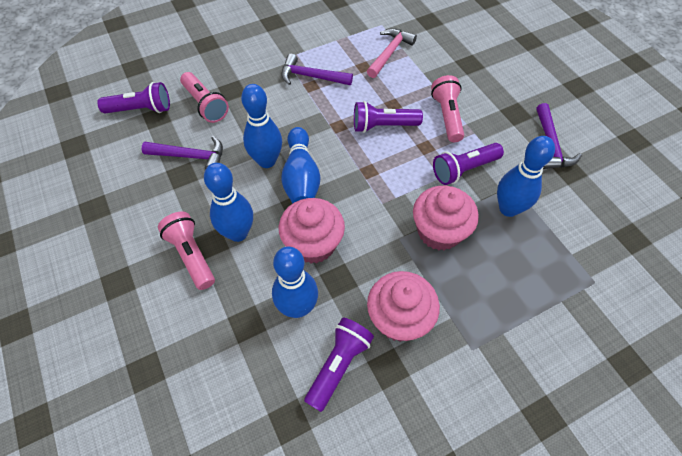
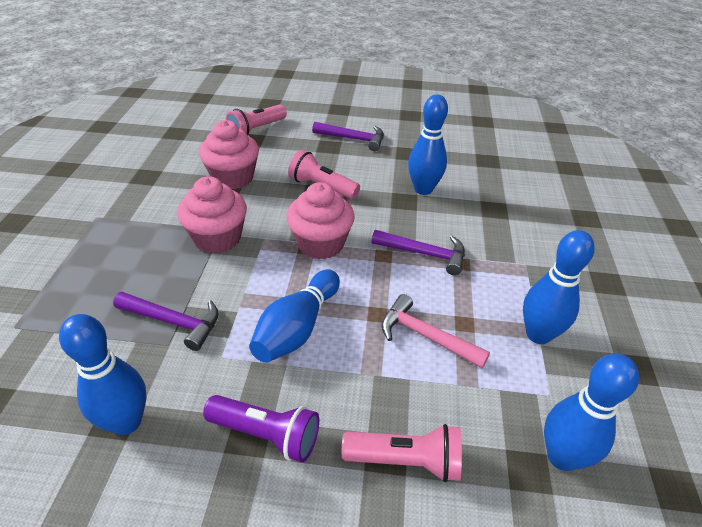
purple flashlight: 4 -> 1

